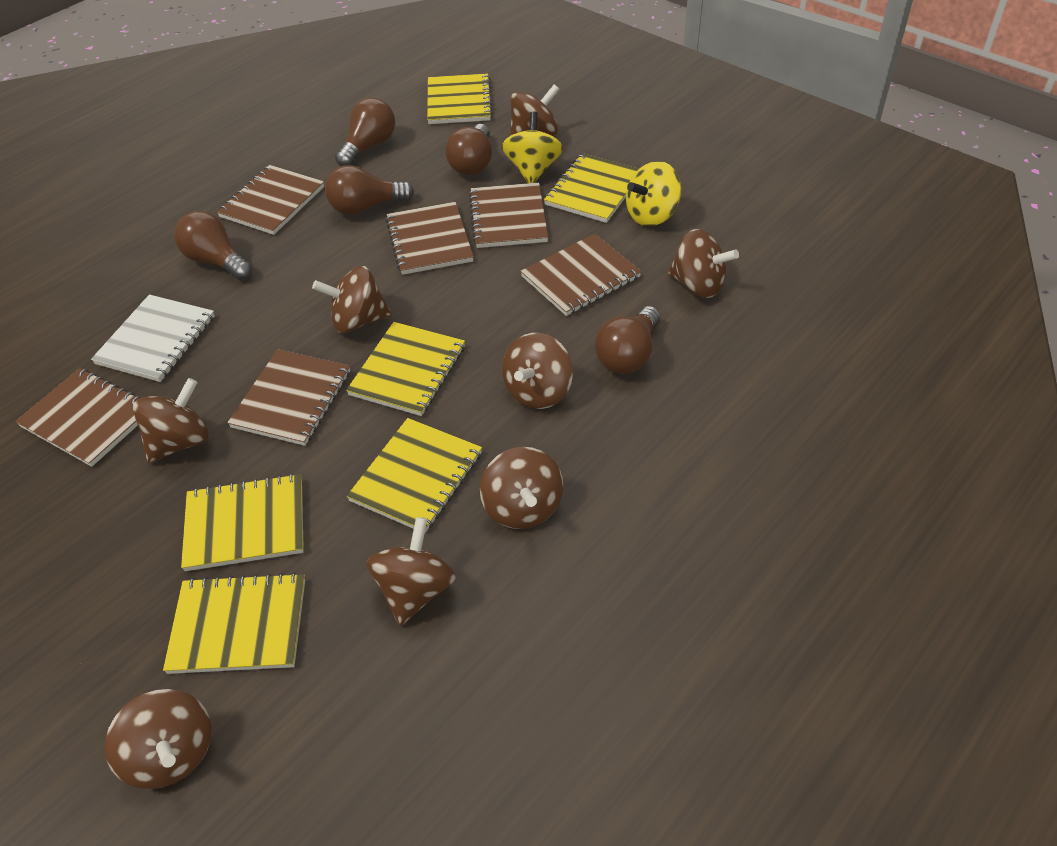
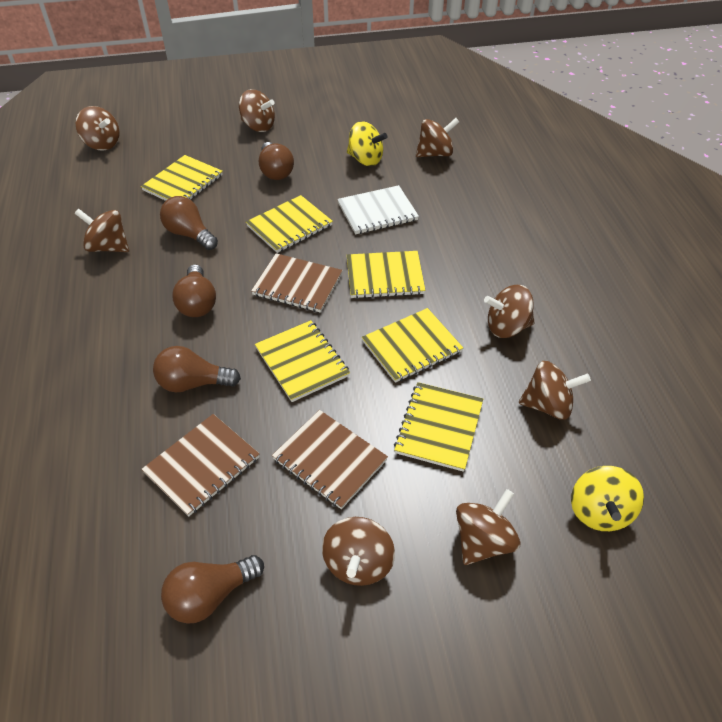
brown notebook: 6 -> 3

